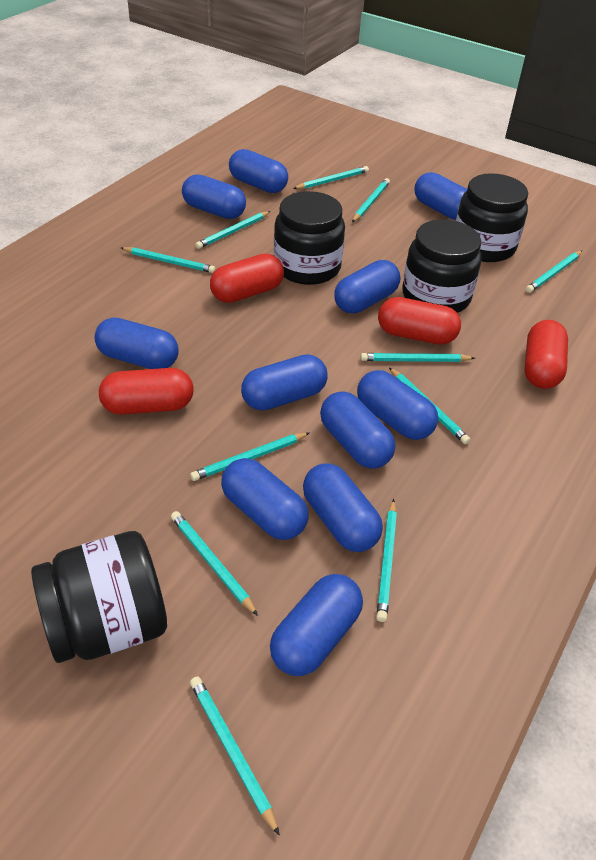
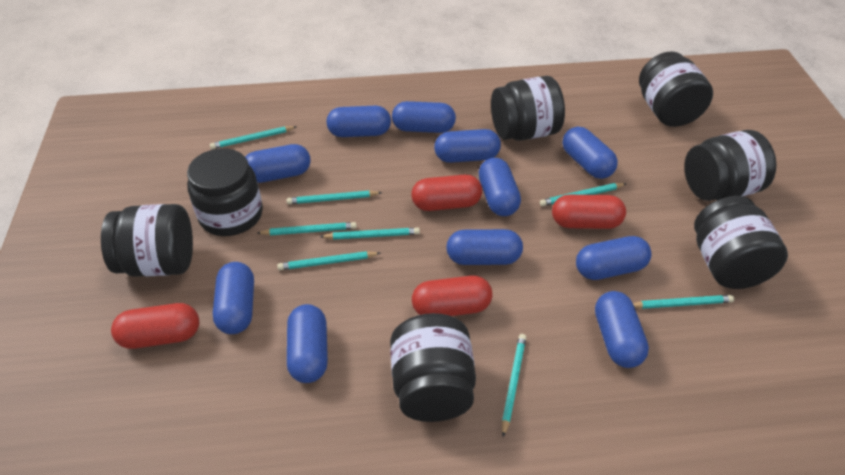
black jar: 4 -> 7
turquoise pencil: 11 -> 8

